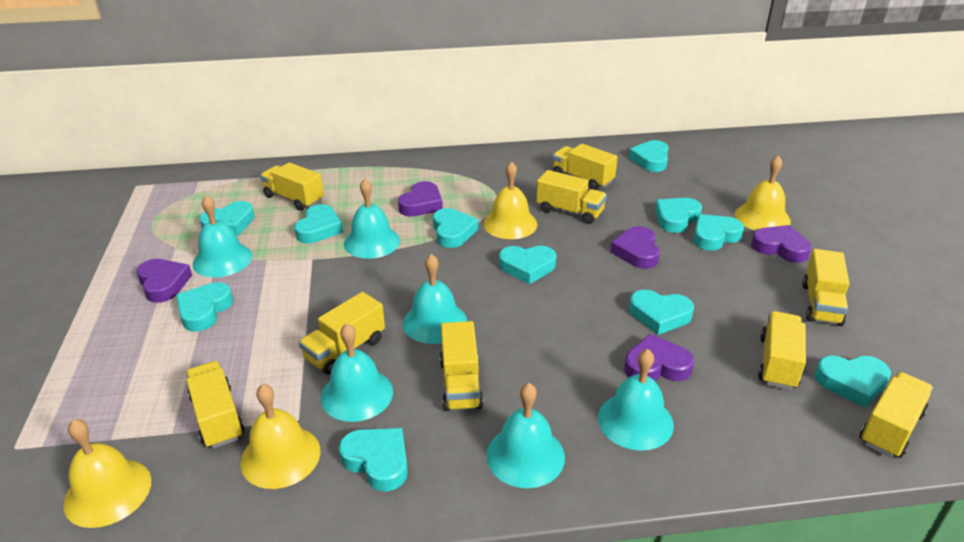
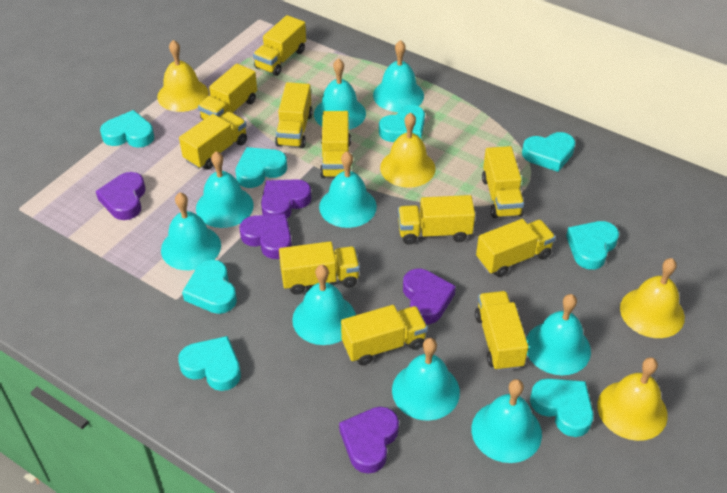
turquoise bell: 6 -> 9
turquoise heart: 11 -> 8
yellow truck: 9 -> 11

